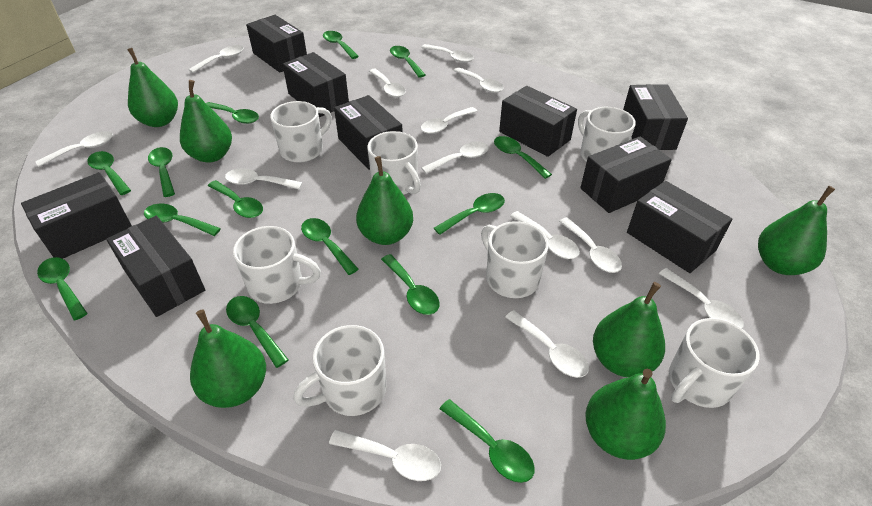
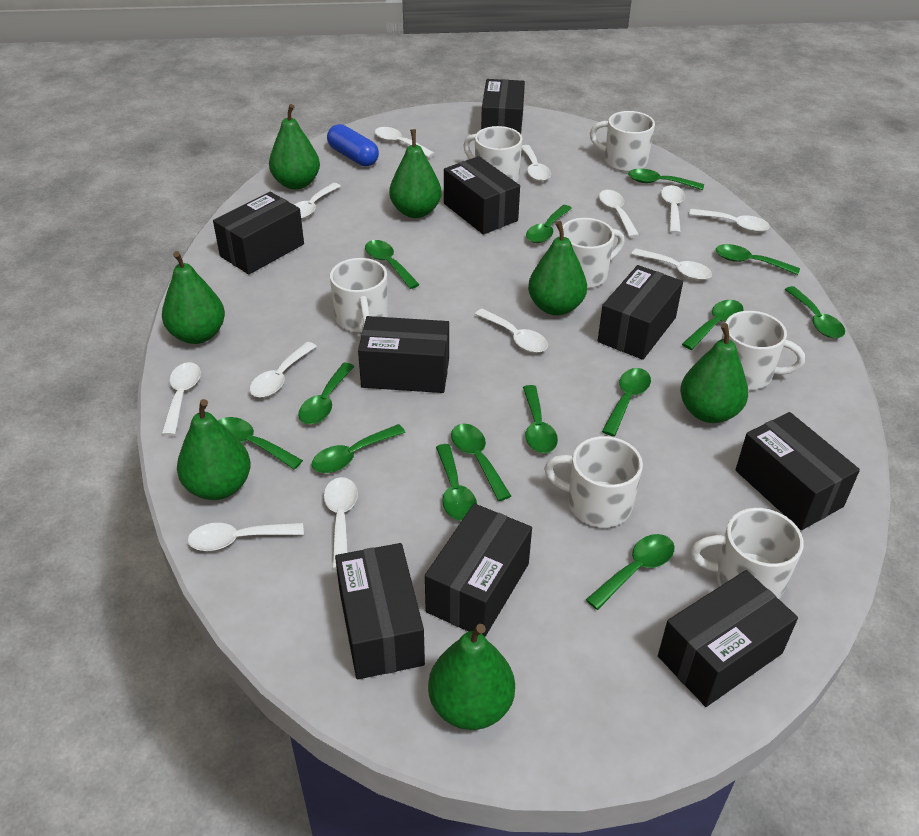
blue capsule: 0 -> 1
white spoon: 13 -> 12

